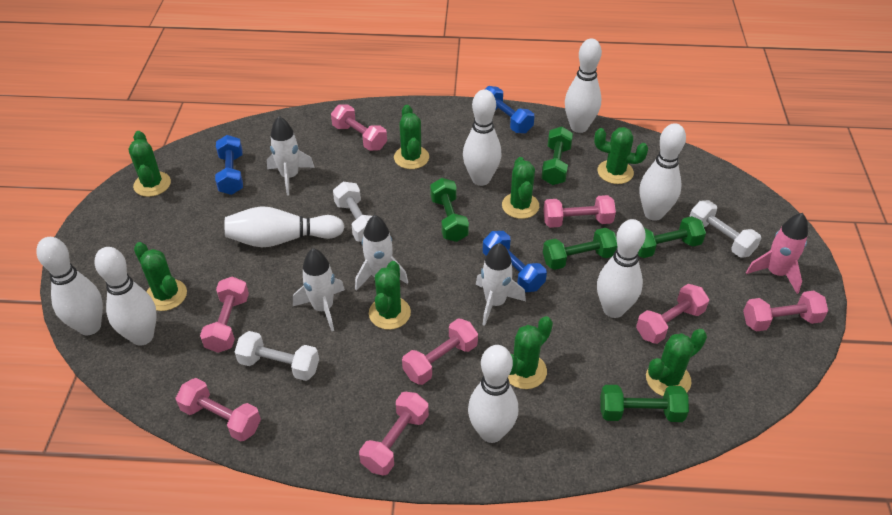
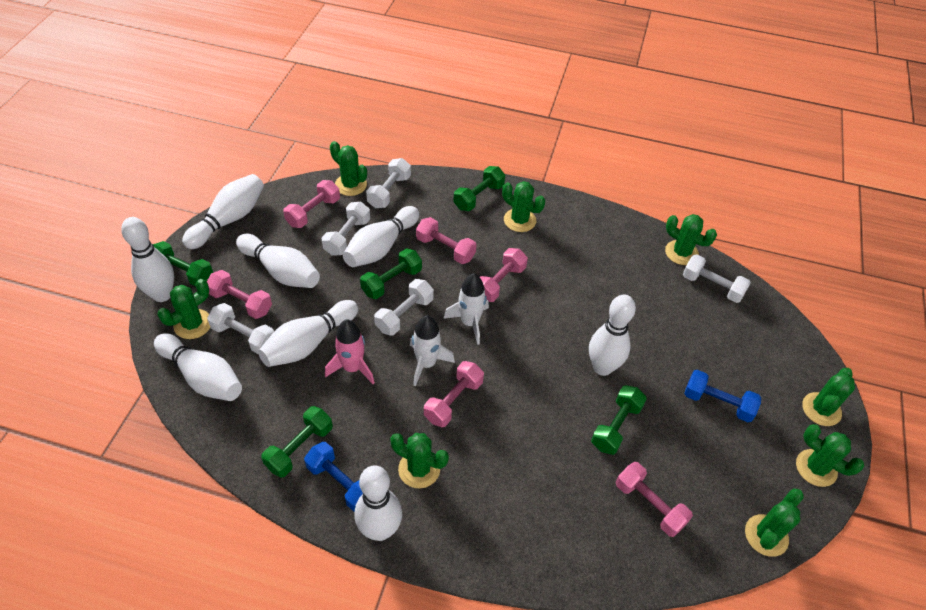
blue dumbbell: 3 -> 2
pink dumbbell: 8 -> 6
white dumbbell: 3 -> 5
white rocket: 4 -> 2

